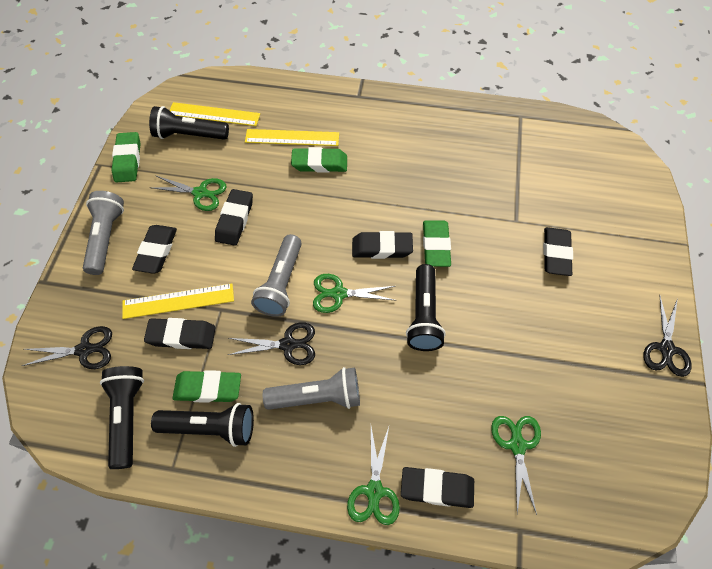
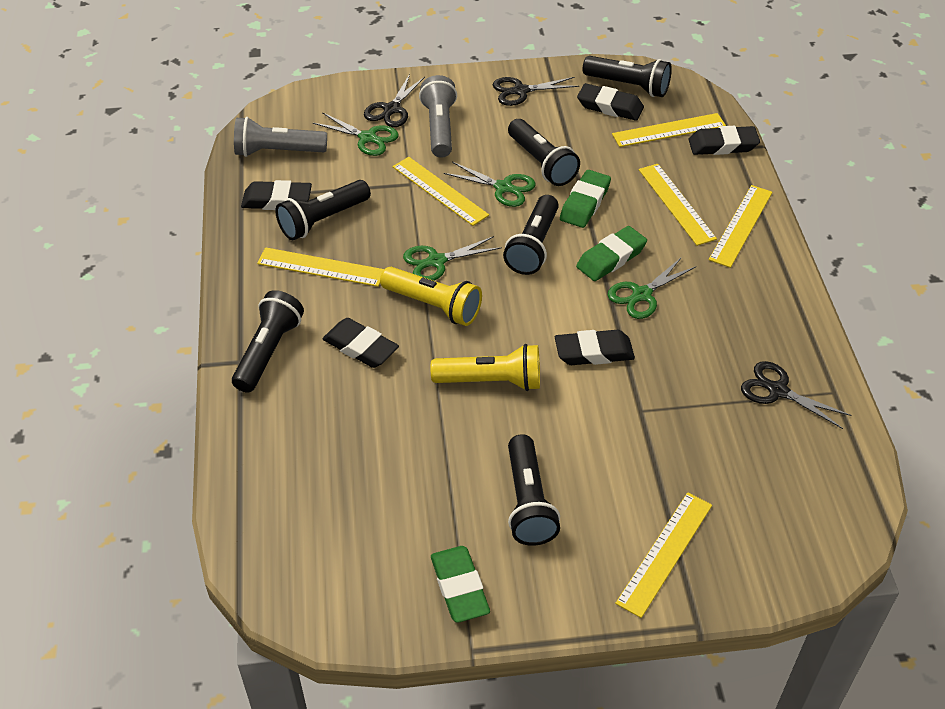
black eraser: 6 -> 5
black flashlight: 4 -> 6
green eraser: 4 -> 3
grey flashlight: 3 -> 2
yellow flashlight: 0 -> 2
yellow ruler: 3 -> 6

